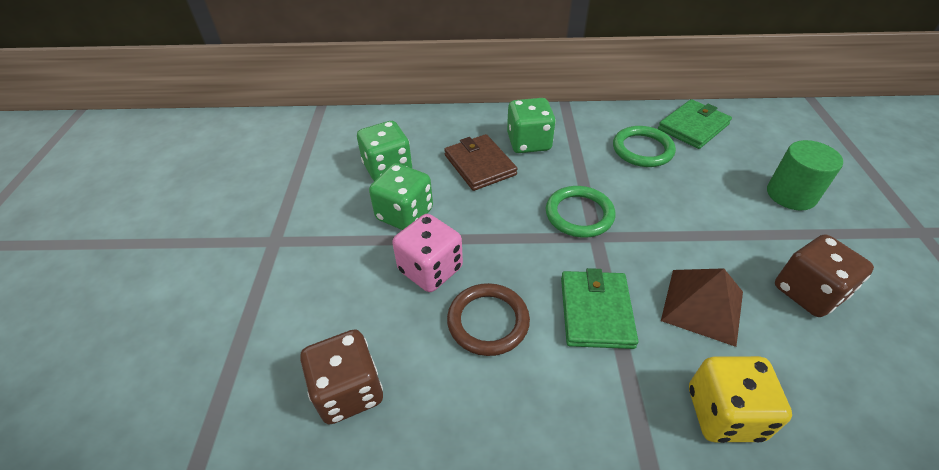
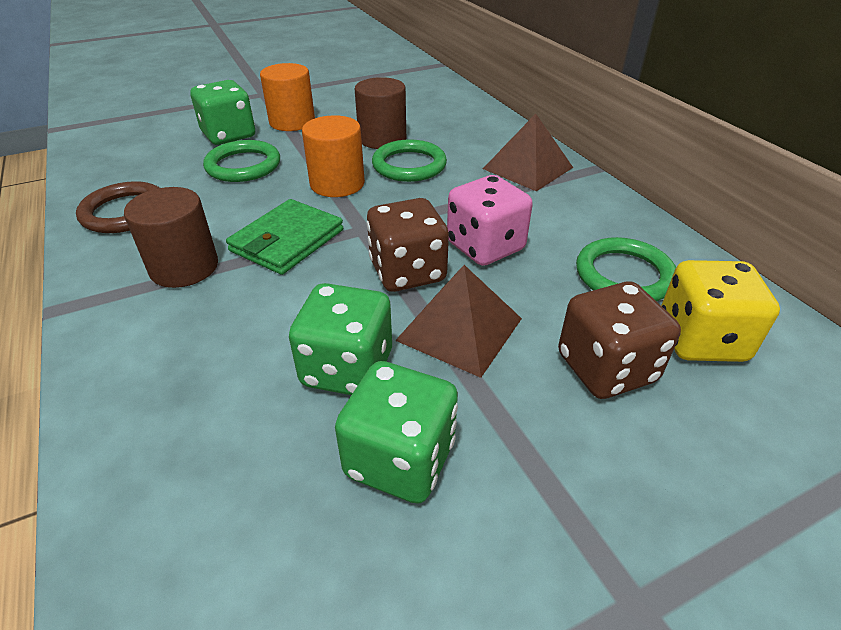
brown cylinder: 0 -> 2
brown pyramid: 1 -> 2
brown wallet: 1 -> 0
green cylinder: 1 -> 0
green ring: 2 -> 3
green wallet: 2 -> 1
orange cylinder: 0 -> 2

